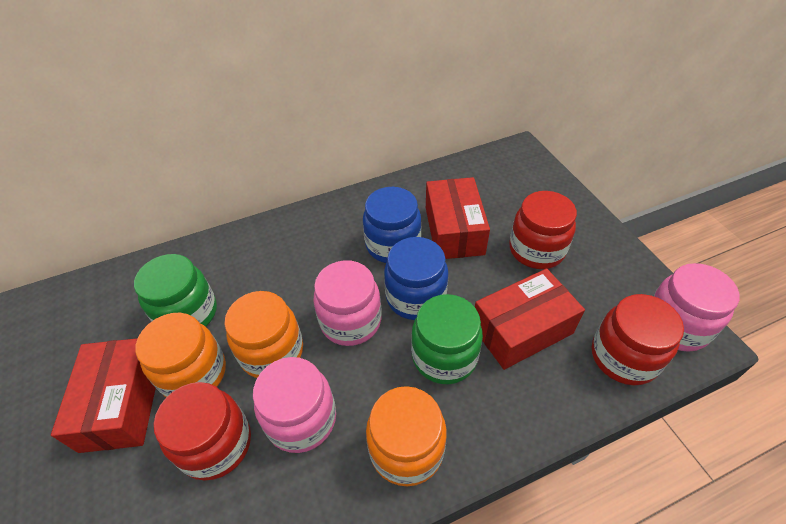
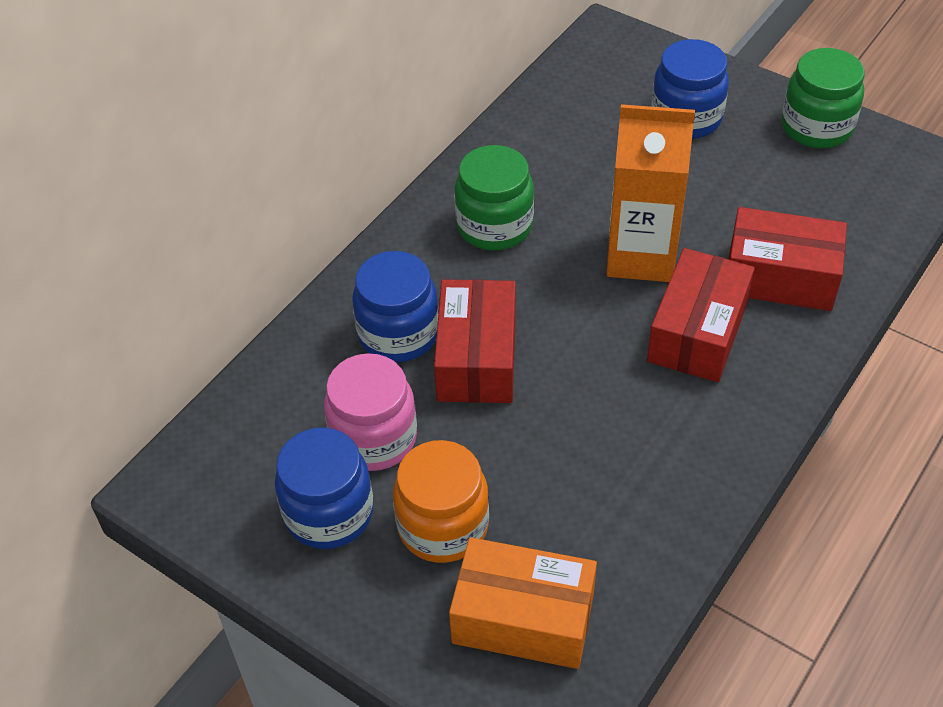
blue jar: 2 -> 3
orange box: 0 -> 1
orange carton: 0 -> 1
orange jar: 3 -> 1
pink jar: 3 -> 1
red jar: 3 -> 0

